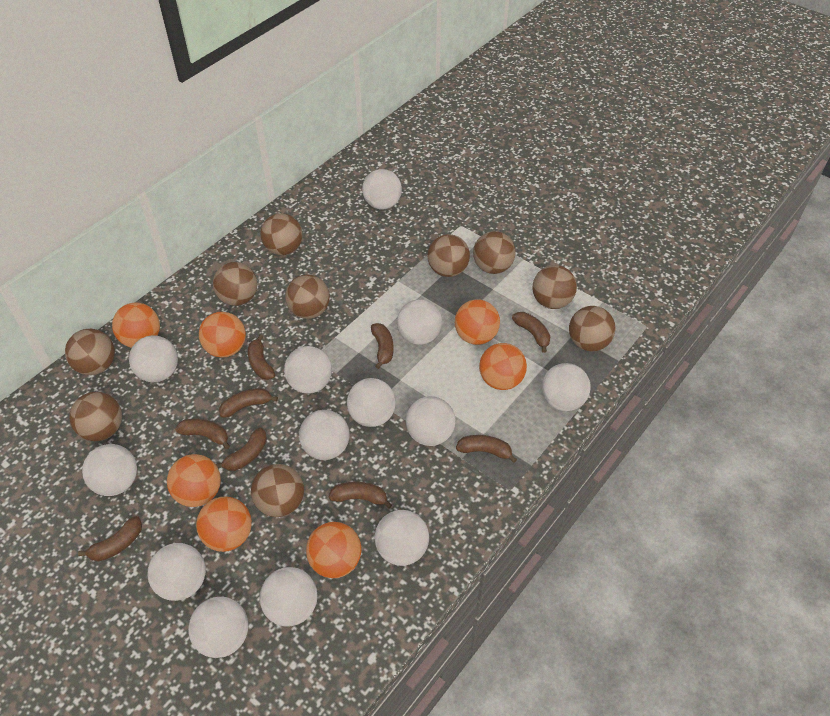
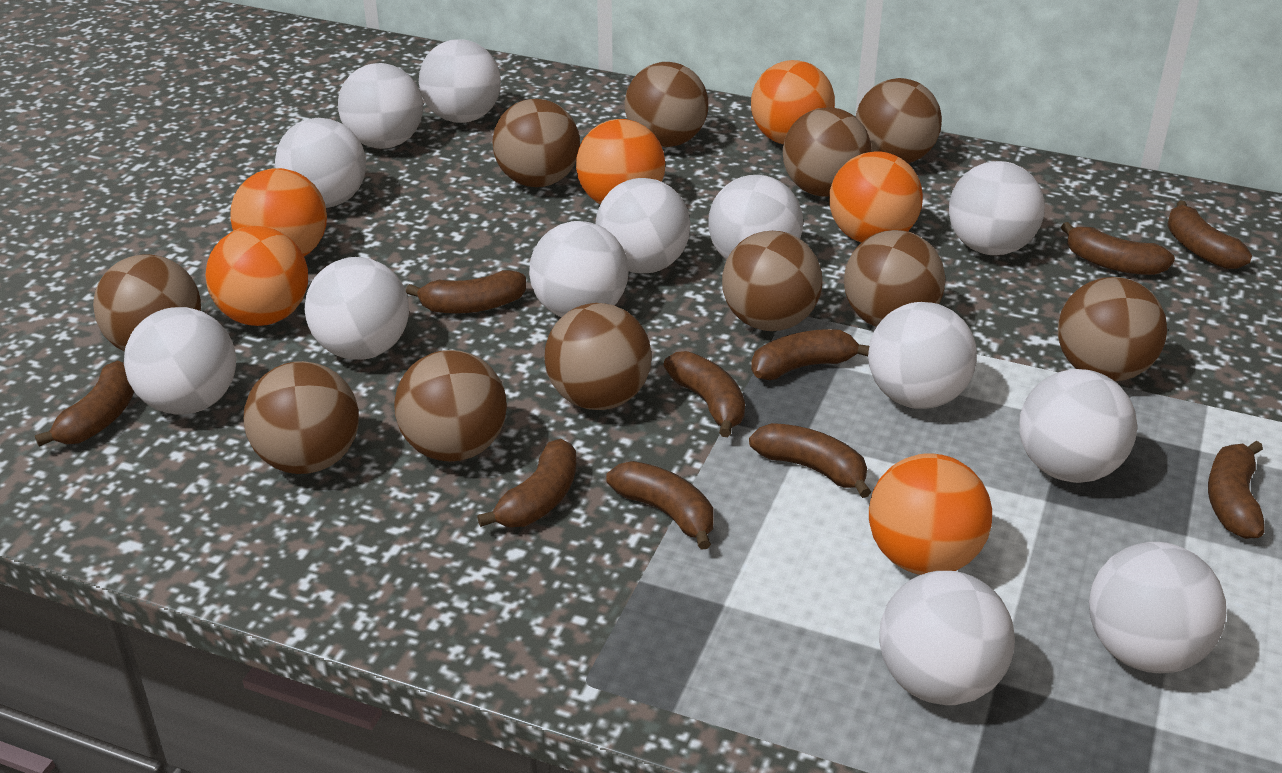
brown ball: 10 -> 11
brown banana: 9 -> 10
orange ball: 7 -> 6

